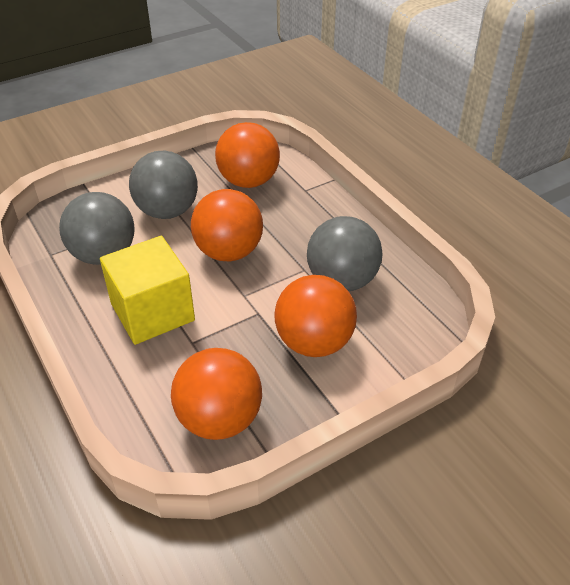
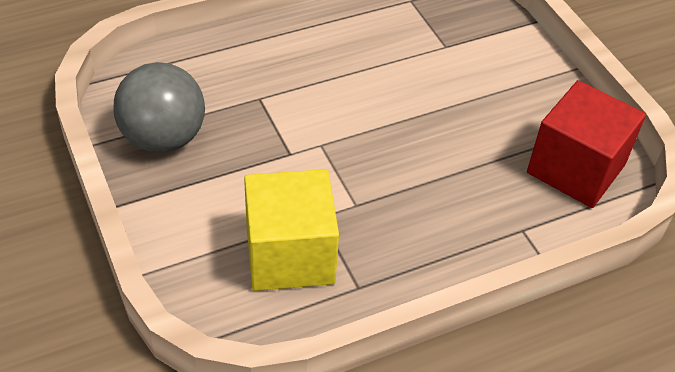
grey ball: 3 -> 1
orange ball: 4 -> 0
red cube: 0 -> 1

